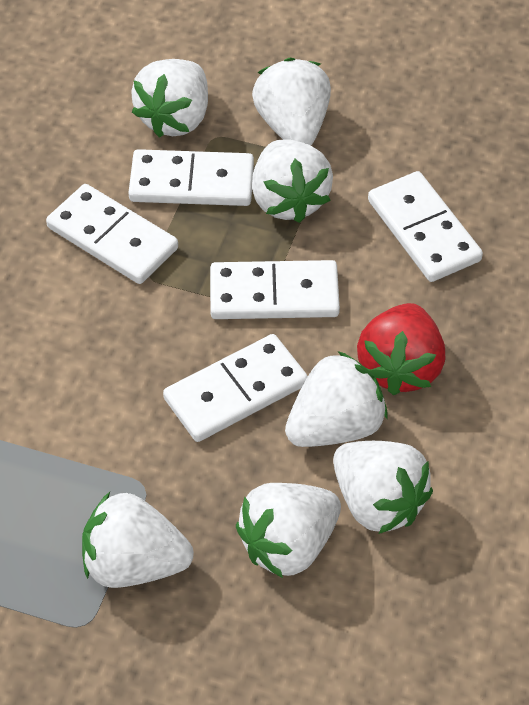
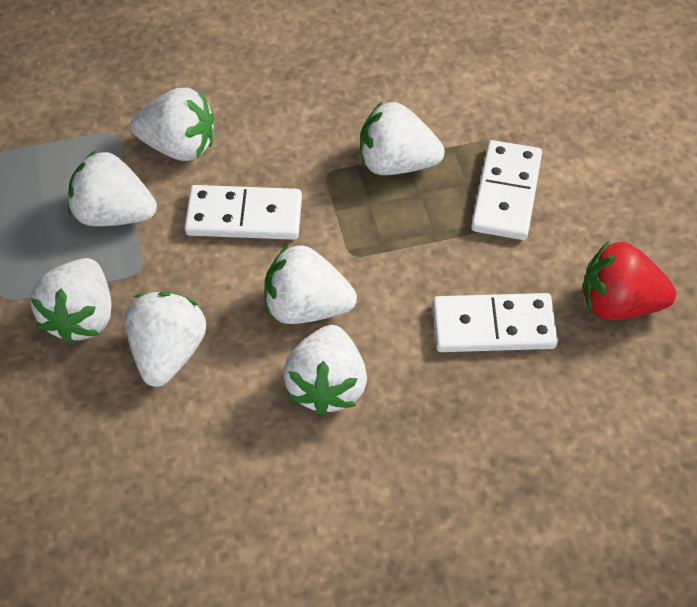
white domino: 5 -> 3

